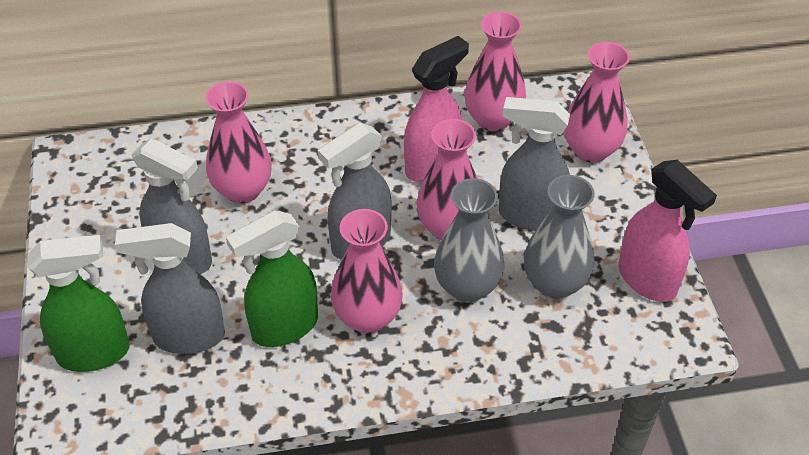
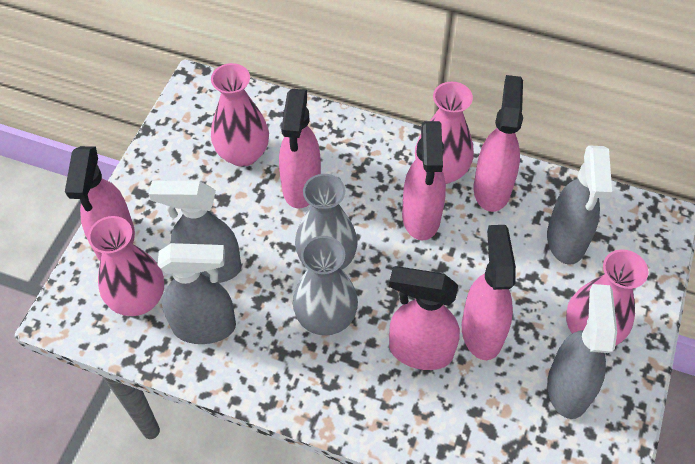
green spray bottle: 2 -> 0
pink spray bottle: 2 -> 6
pink vase: 5 -> 4

